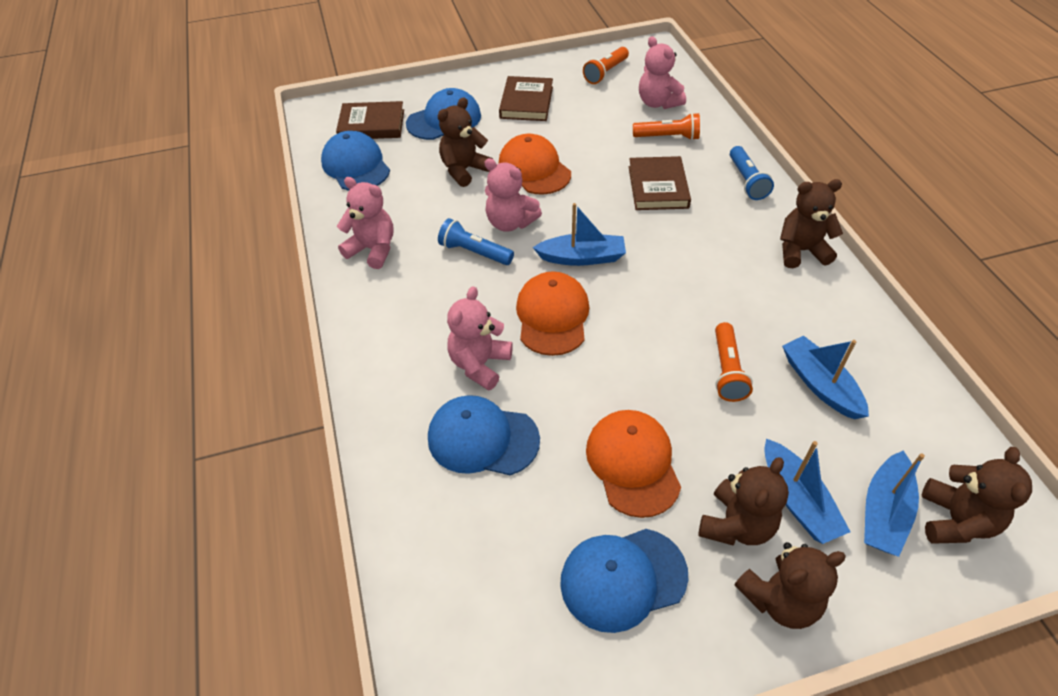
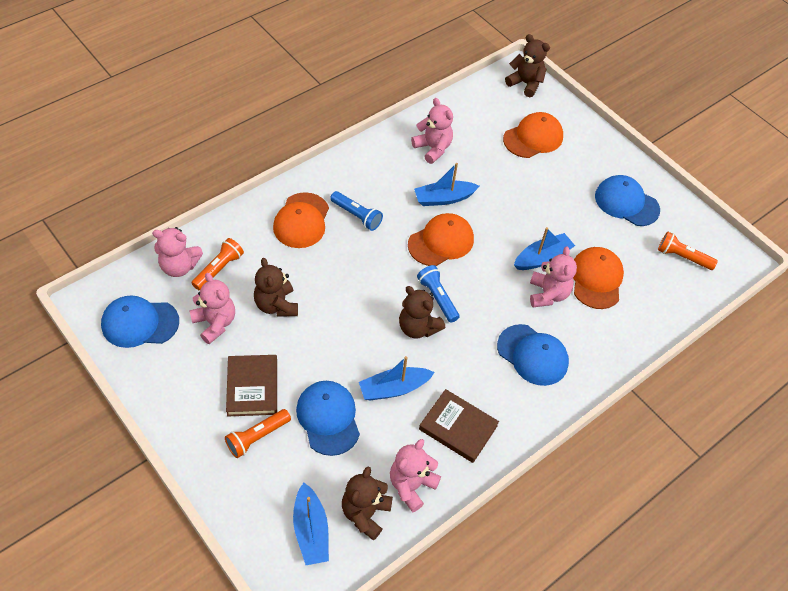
brown book: 3 -> 2
brown teddy bear: 5 -> 4
orange cap: 3 -> 4
pink teddy bear: 4 -> 5

